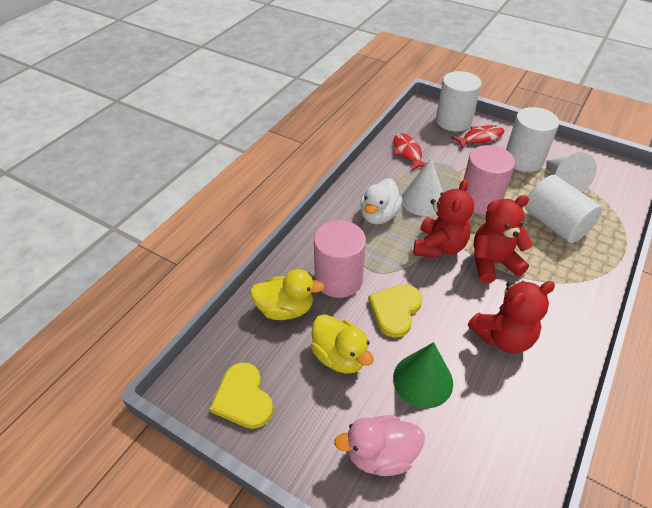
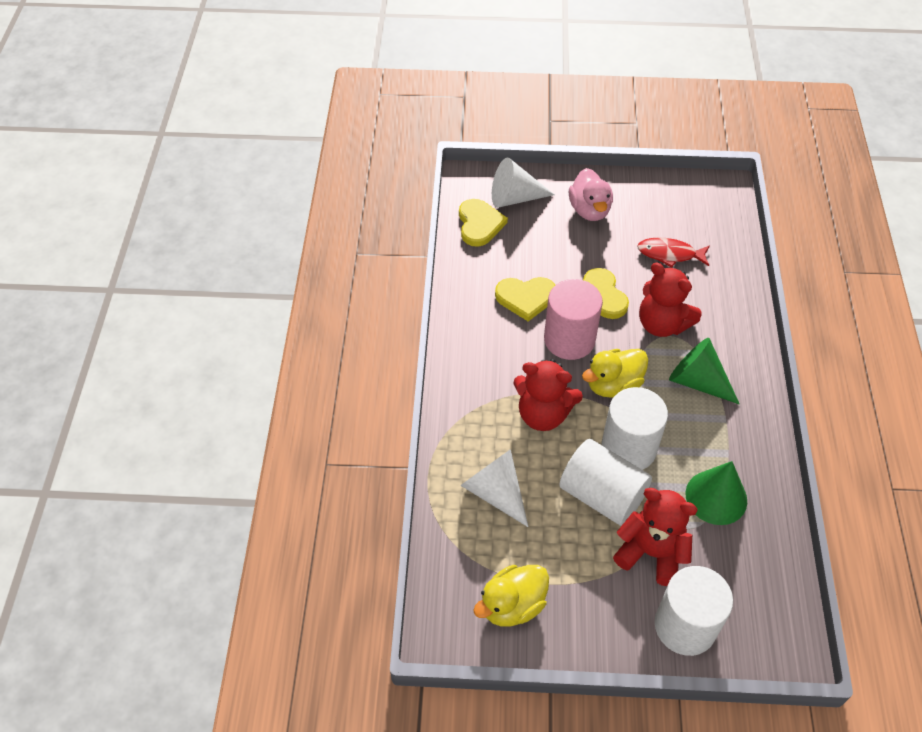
green cone: 1 -> 2
pink cylinder: 2 -> 1
red fish: 2 -> 1
white duck: 1 -> 0
yellow heart: 2 -> 3

